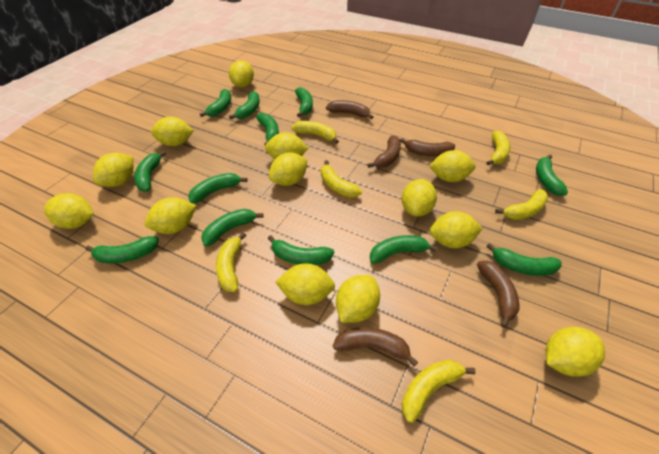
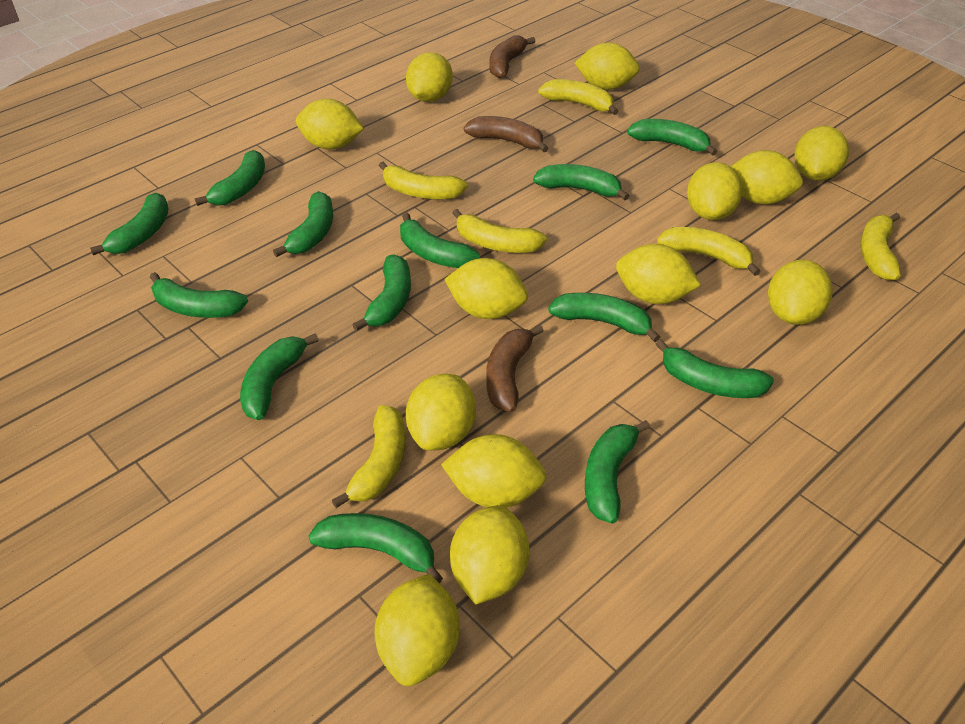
brown banana: 5 -> 3
green banana: 12 -> 13

